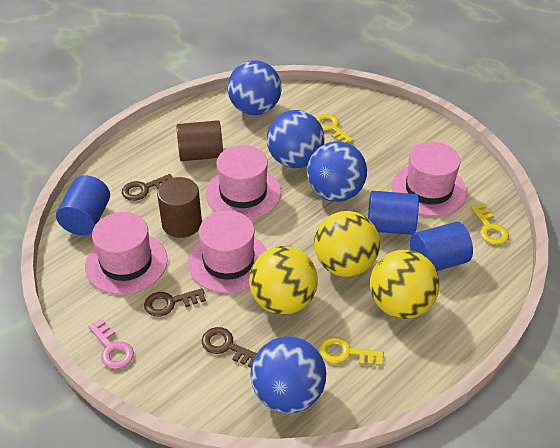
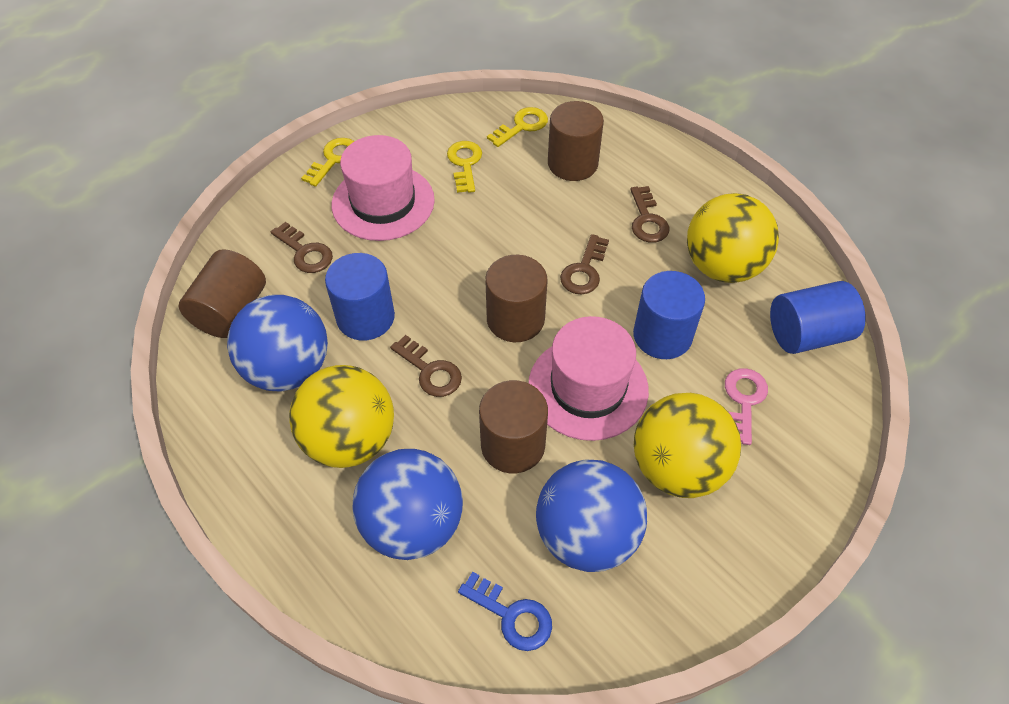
blue ball: 4 -> 3
blue key: 0 -> 1
brown cylinder: 2 -> 4
brown key: 3 -> 4
pink hat: 4 -> 2

